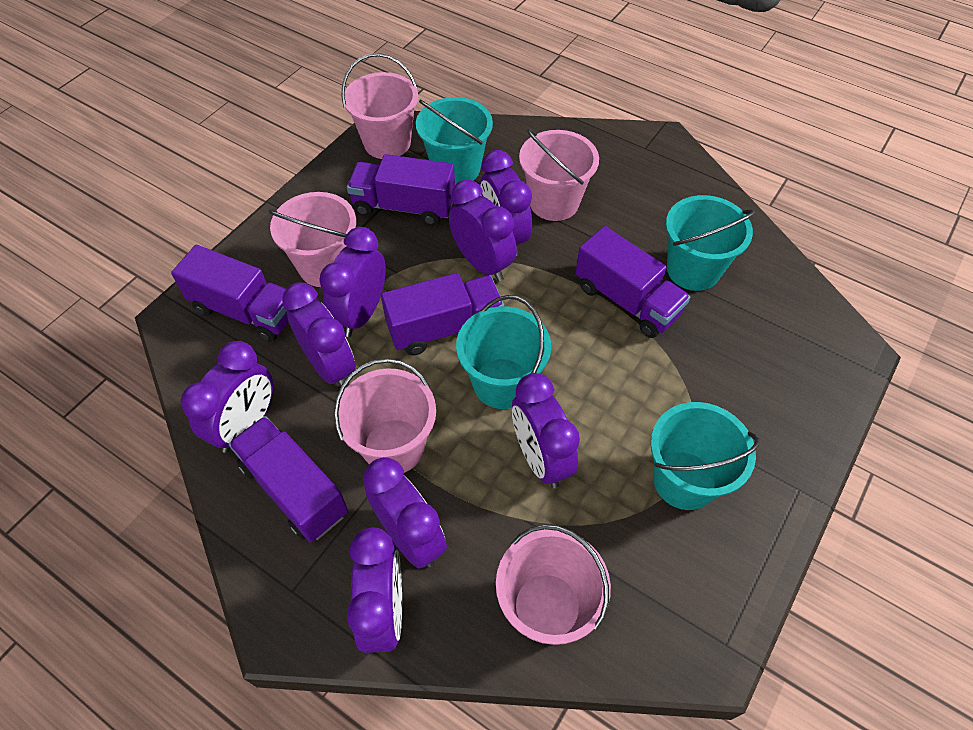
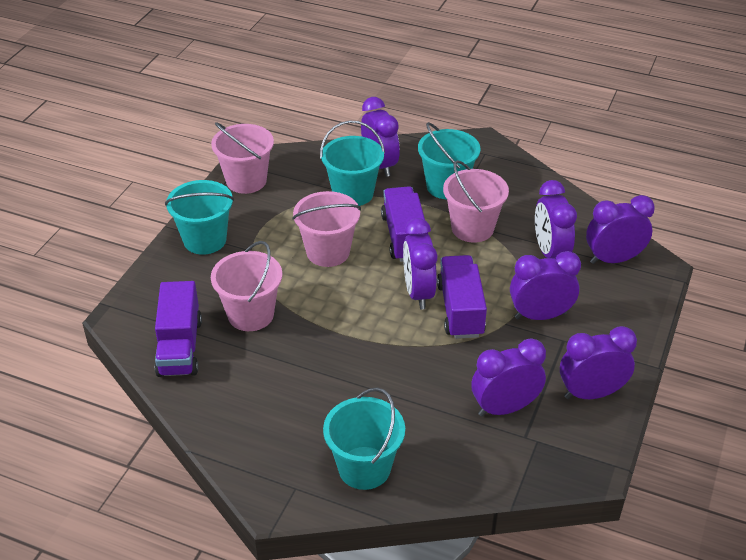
pink bucket: 5 -> 4
purple clock: 8 -> 7
purple truck: 5 -> 3

